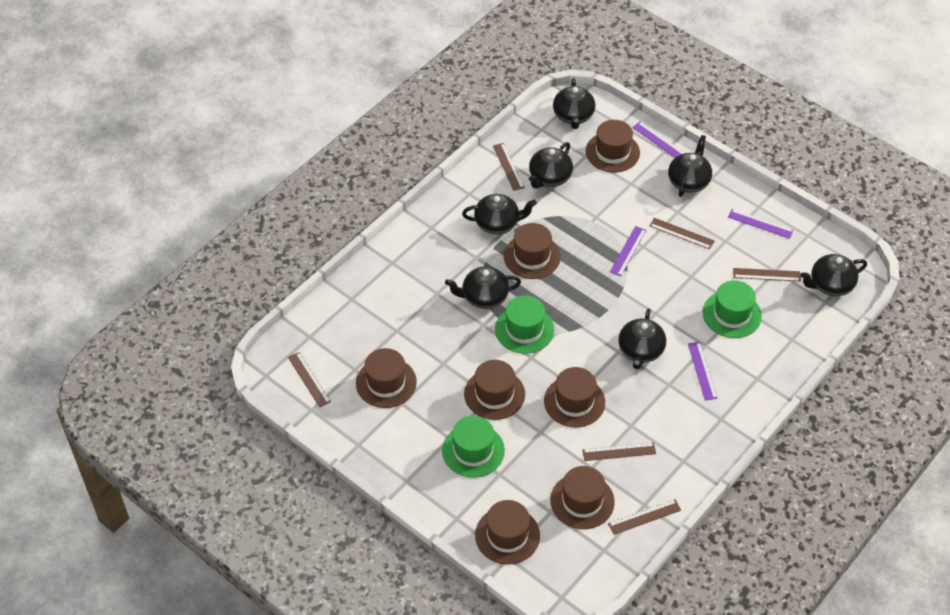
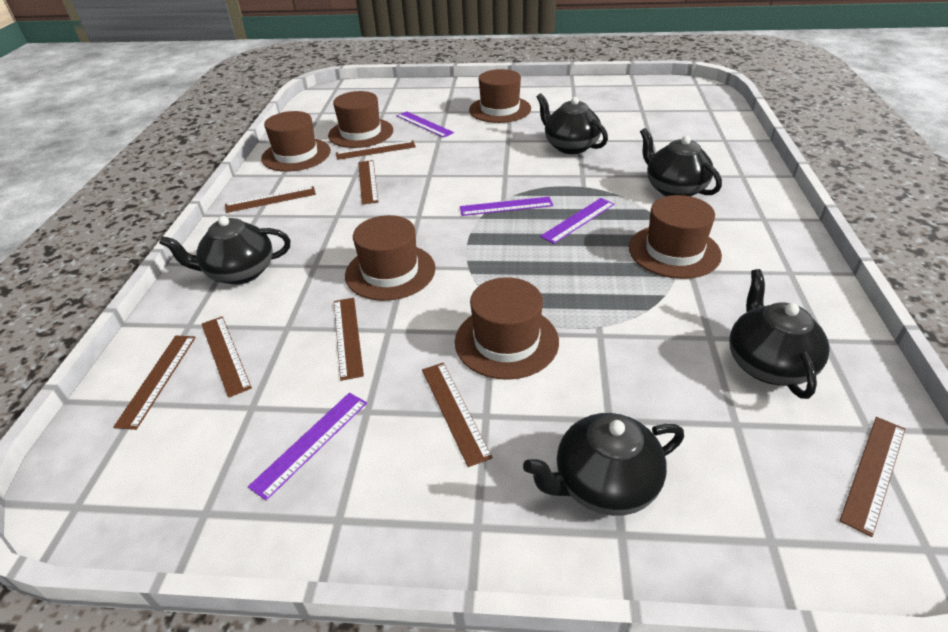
black teapot: 7 -> 5
brown hat: 7 -> 6
brown ruler: 6 -> 8
green hat: 3 -> 0

